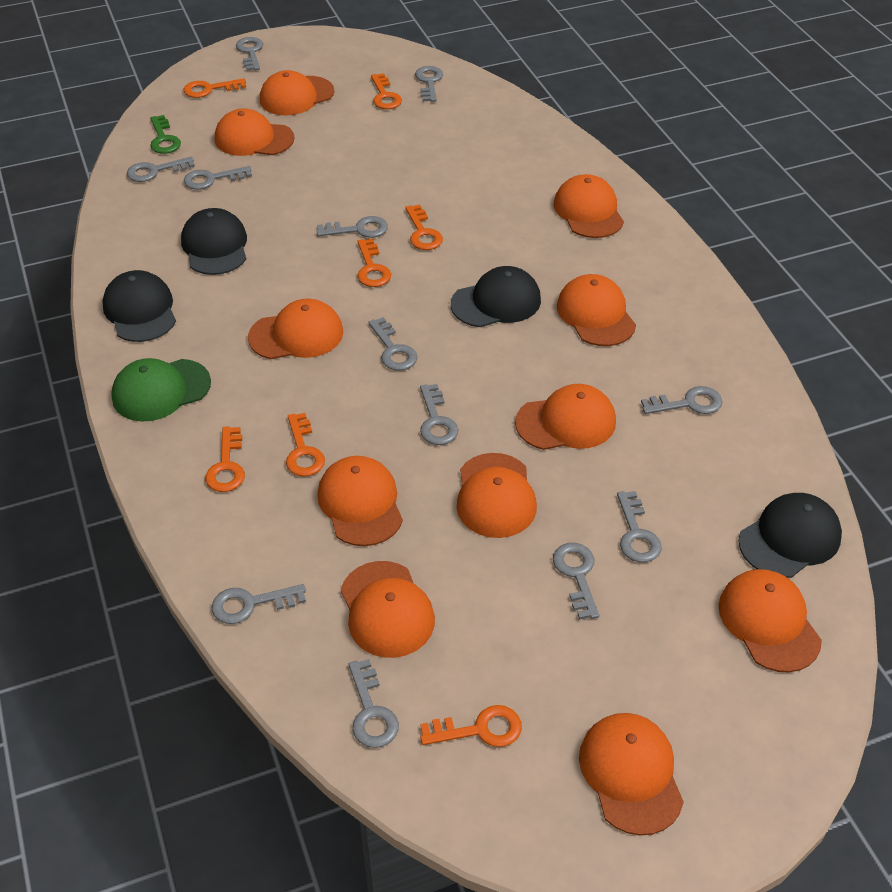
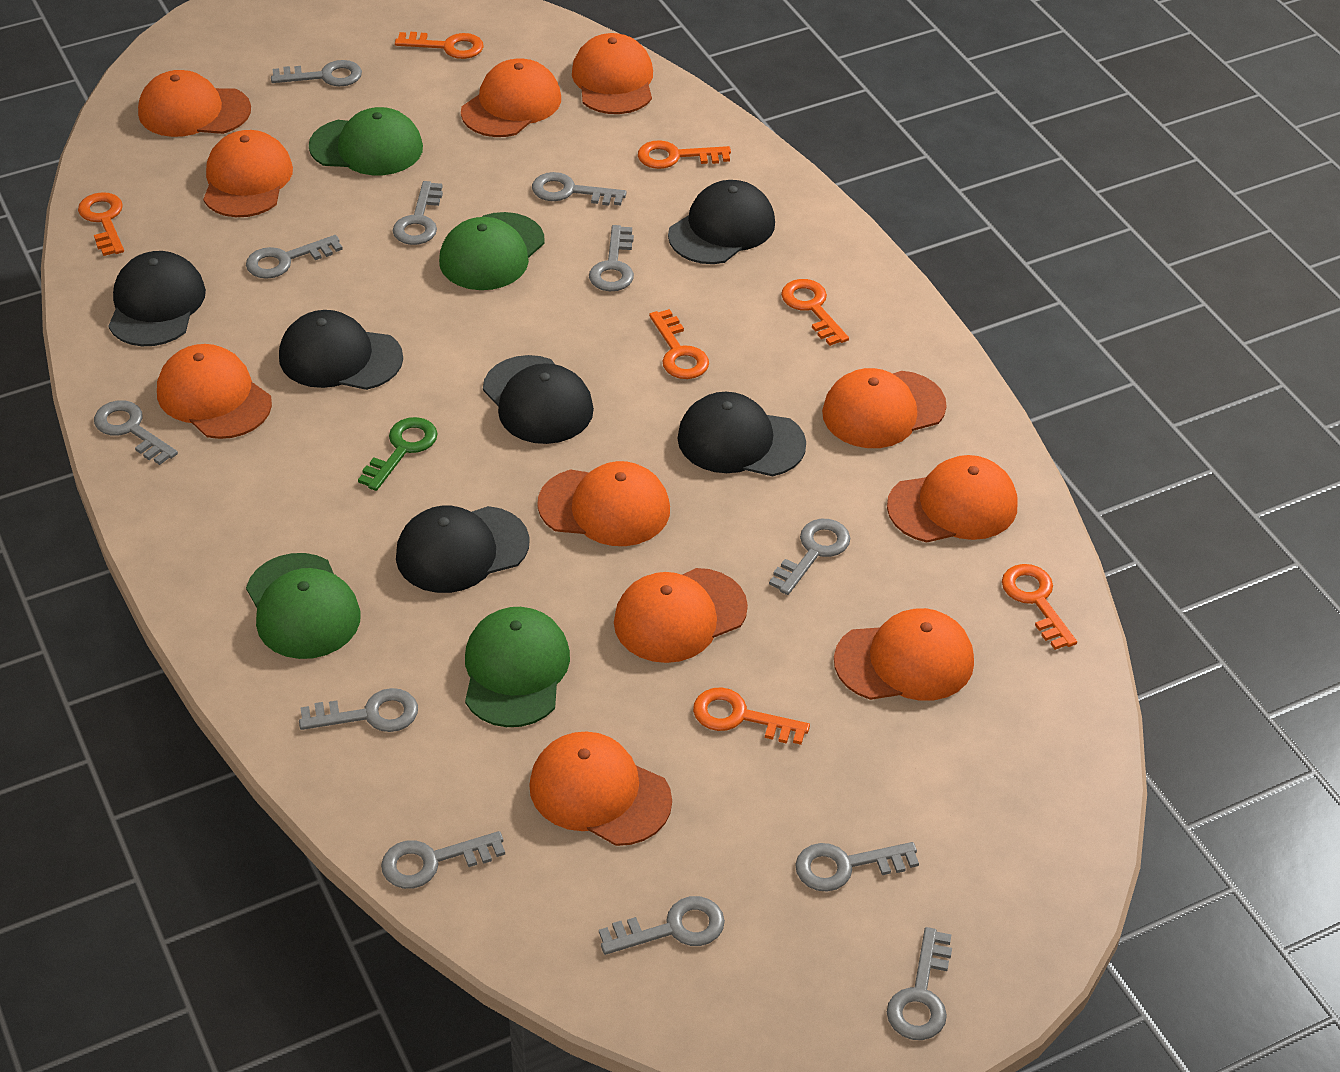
black cap: 4 -> 6
green cap: 1 -> 4

